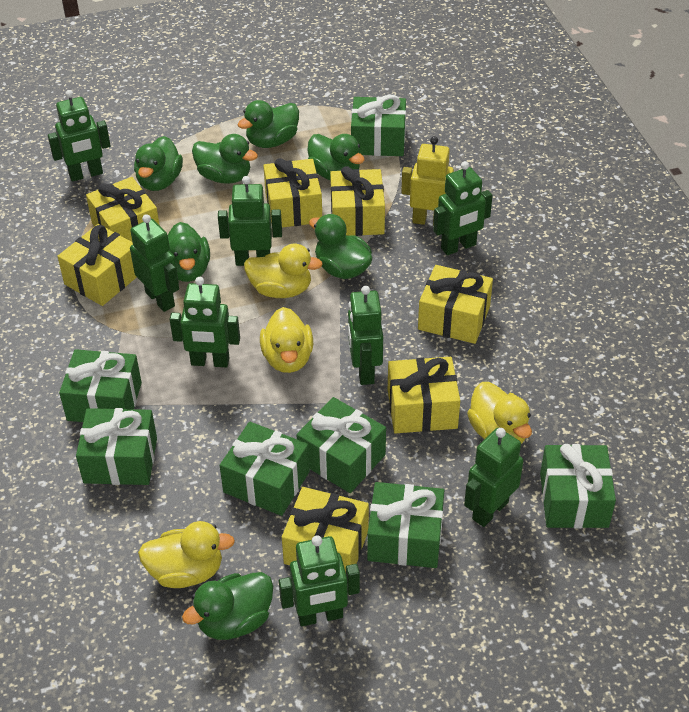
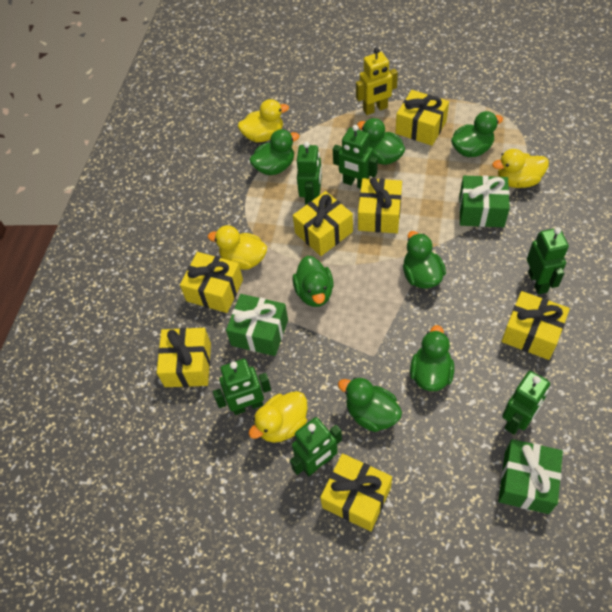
green gift: 7 -> 3
green robot: 8 -> 6

